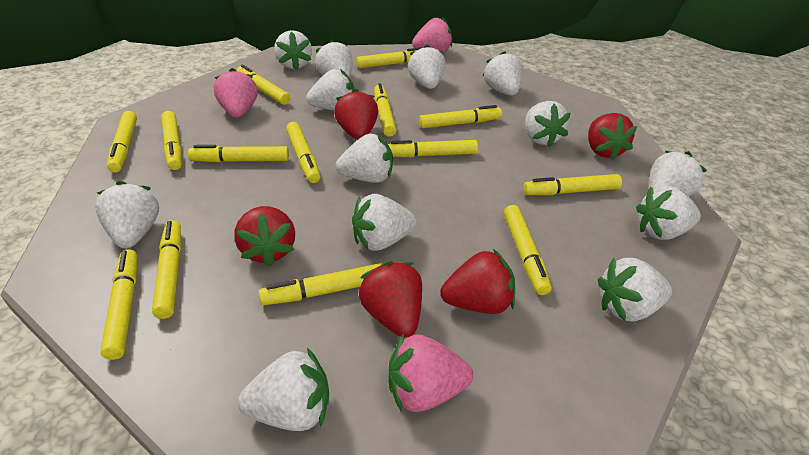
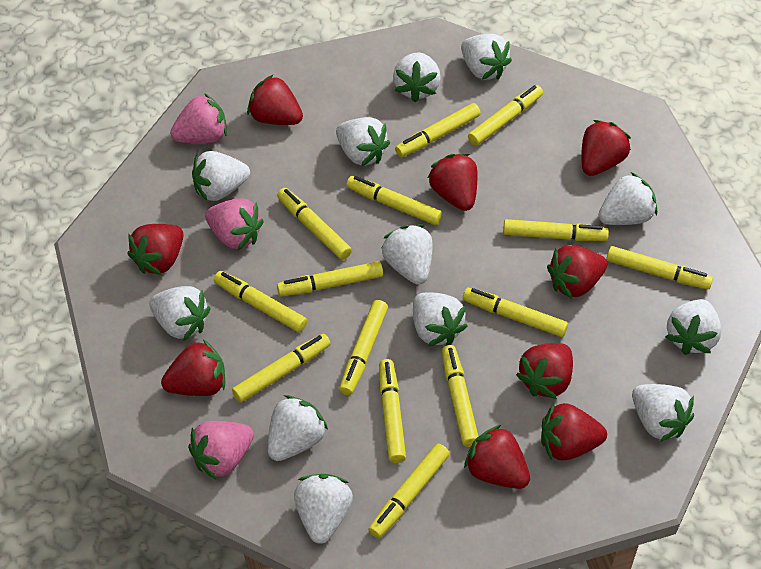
red strawberry: 5 -> 9
white strawberry: 13 -> 12

